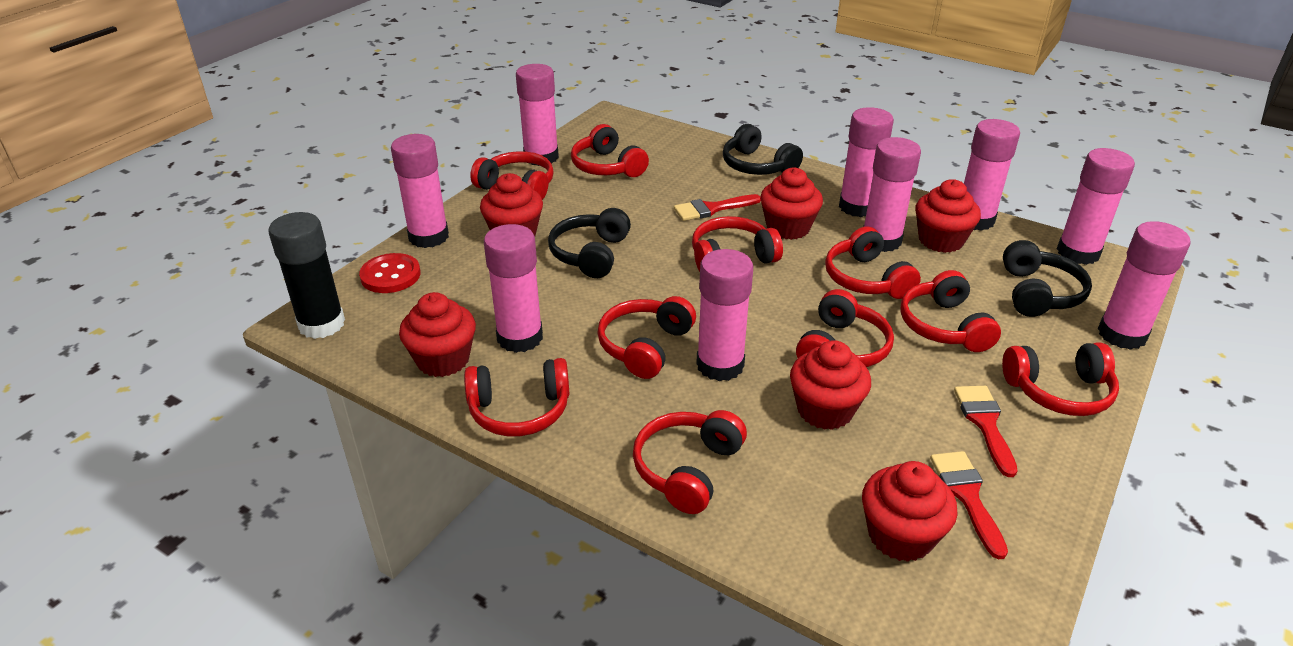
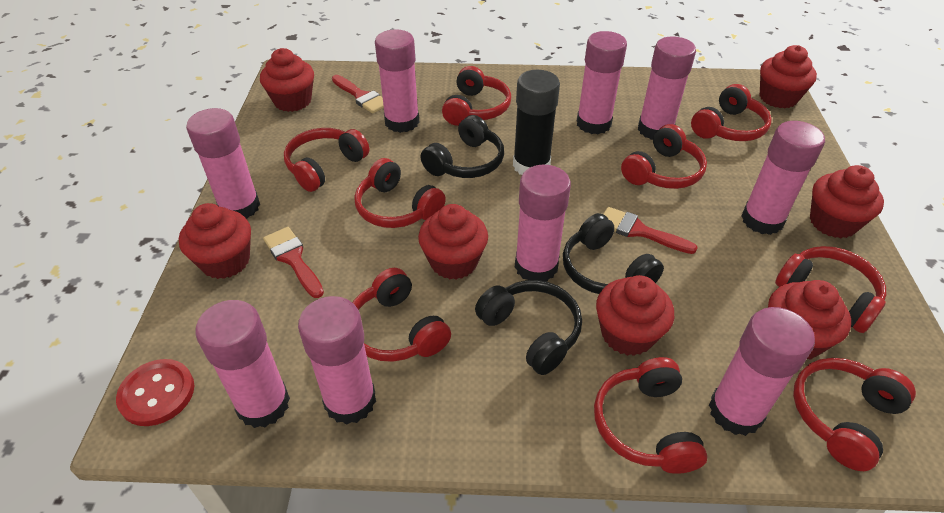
red cupcake: 6 -> 7
red headphones: 10 -> 9

